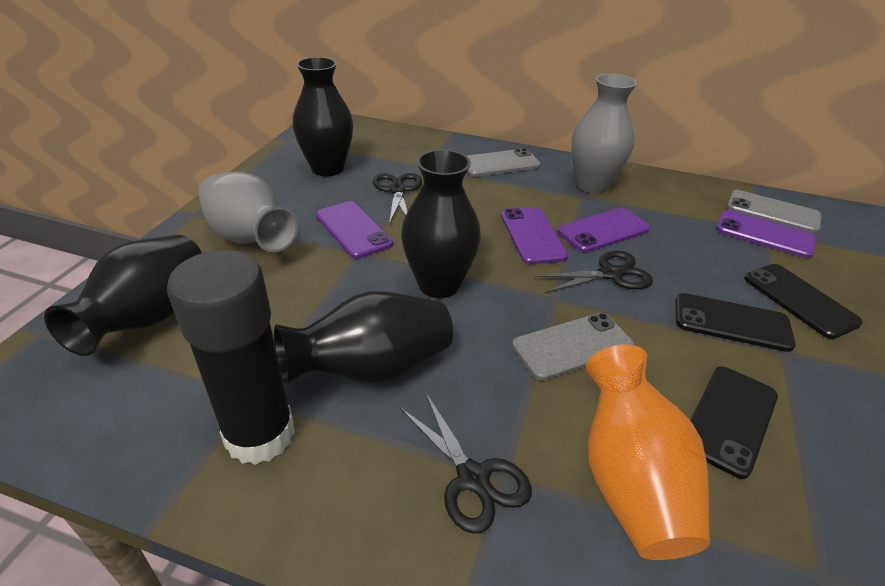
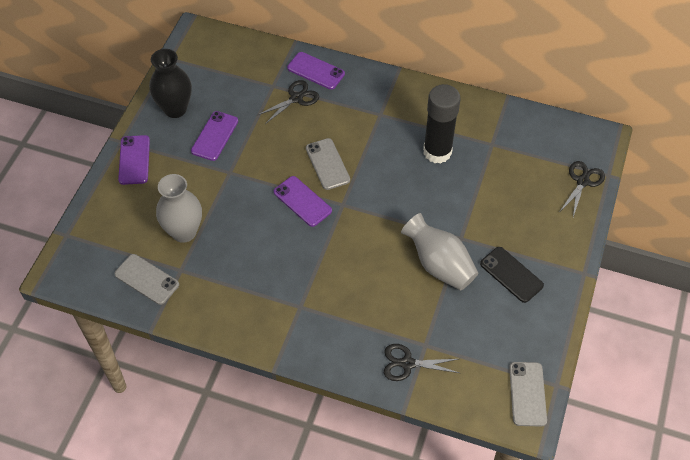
black phone: 3 -> 1
black vase: 4 -> 1
orange vase: 1 -> 0

